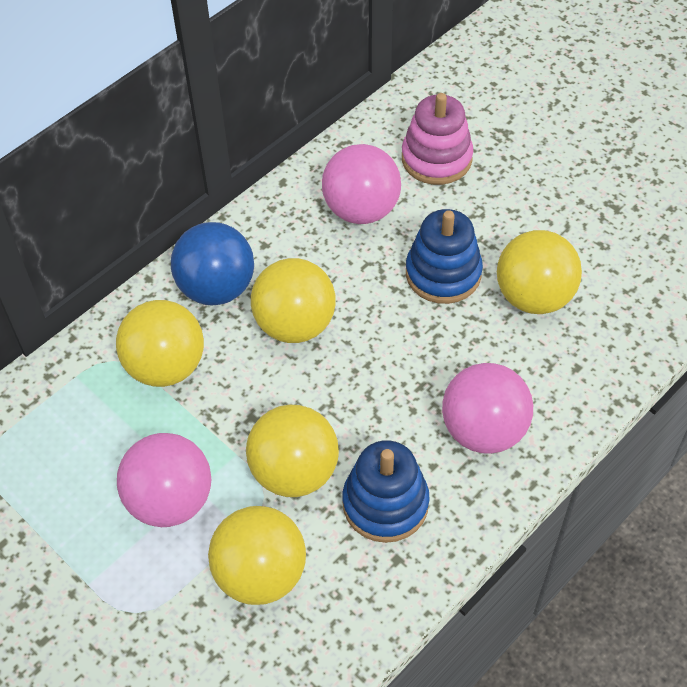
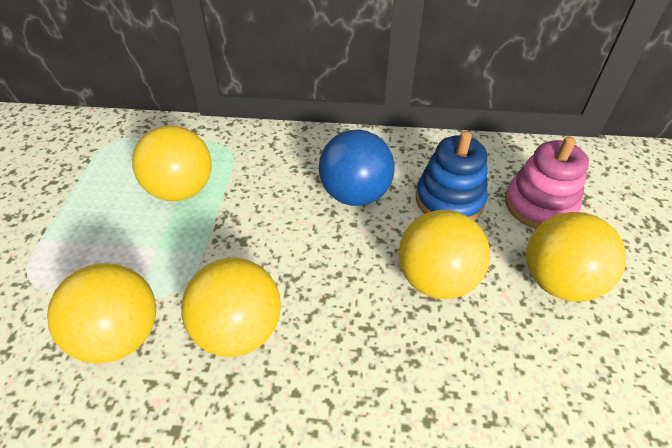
blue stacking toy: 2 -> 1
pink ball: 3 -> 0

